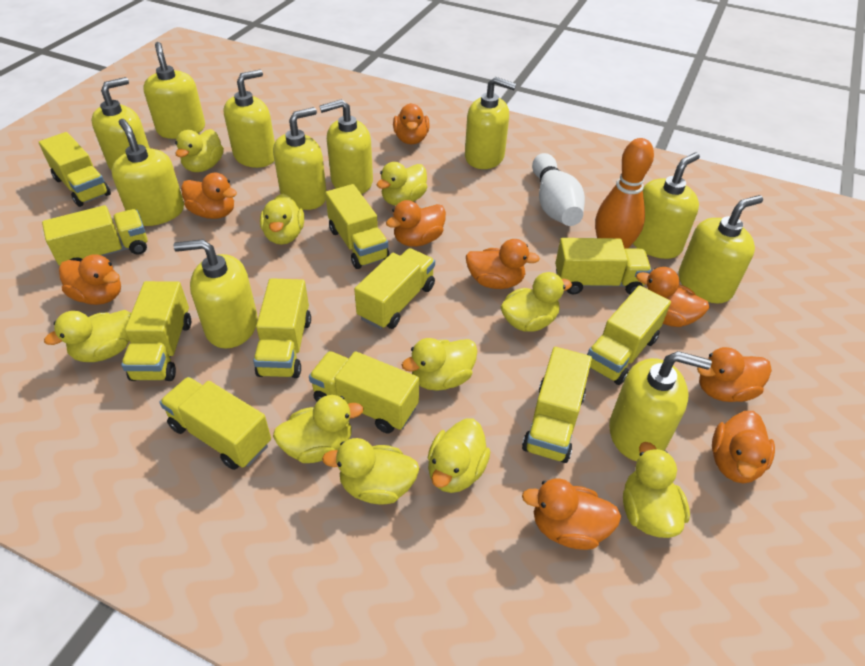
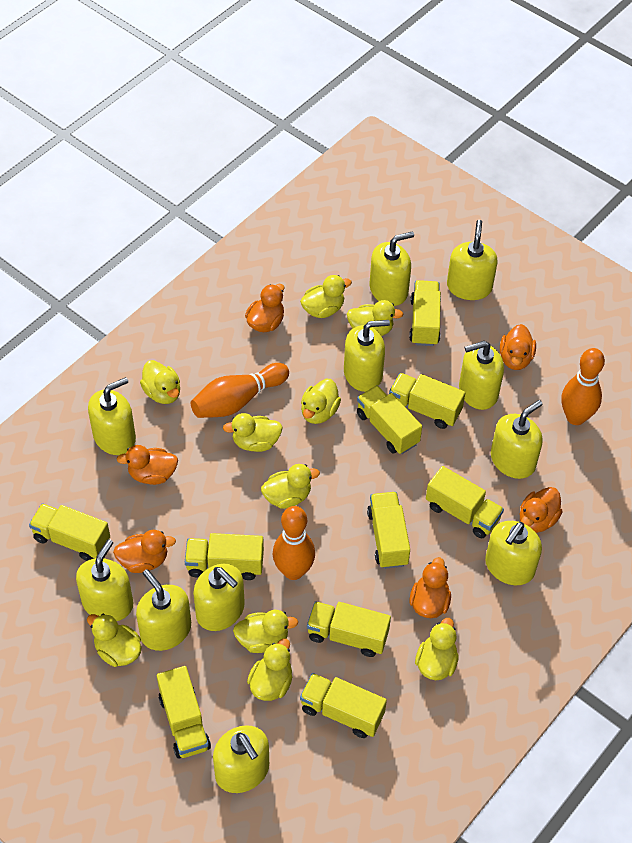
orange bowling pin: 1 -> 3
orange duck: 9 -> 6
white bowling pin: 1 -> 0
yellow truck: 11 -> 10

